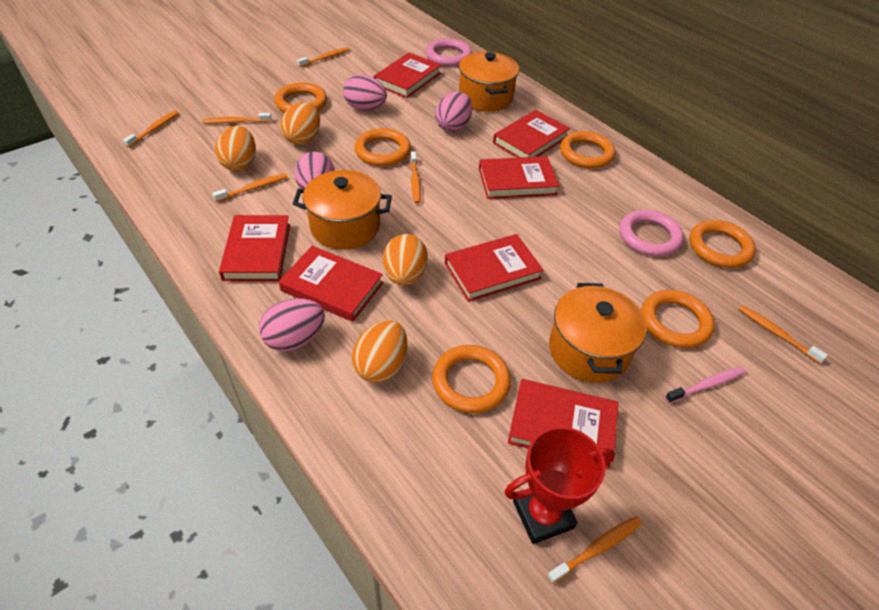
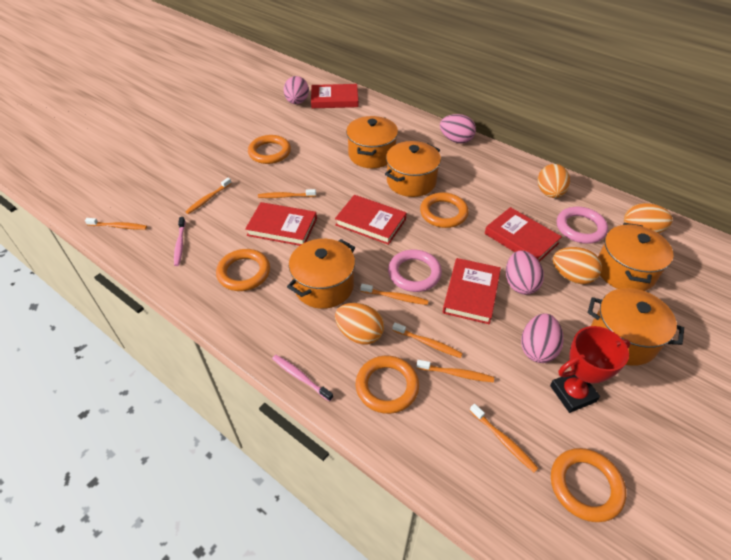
orange pot: 3 -> 5
orange ring: 6 -> 5
pink toothbrush: 1 -> 2
red book: 7 -> 5

